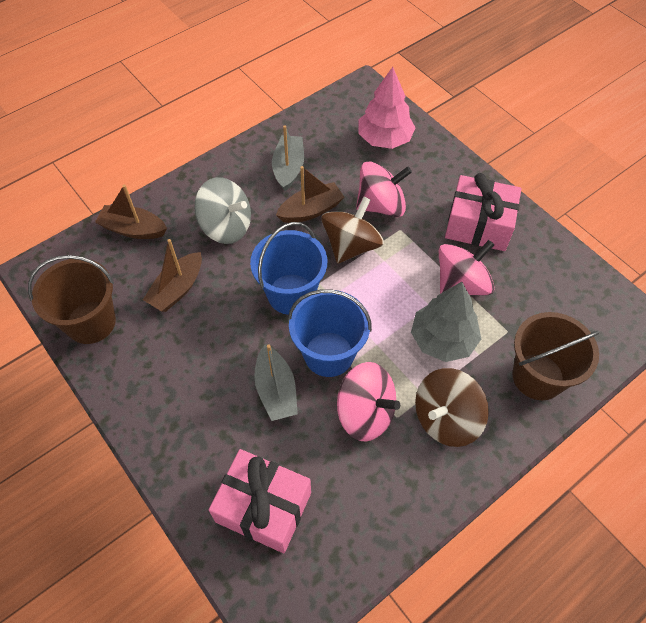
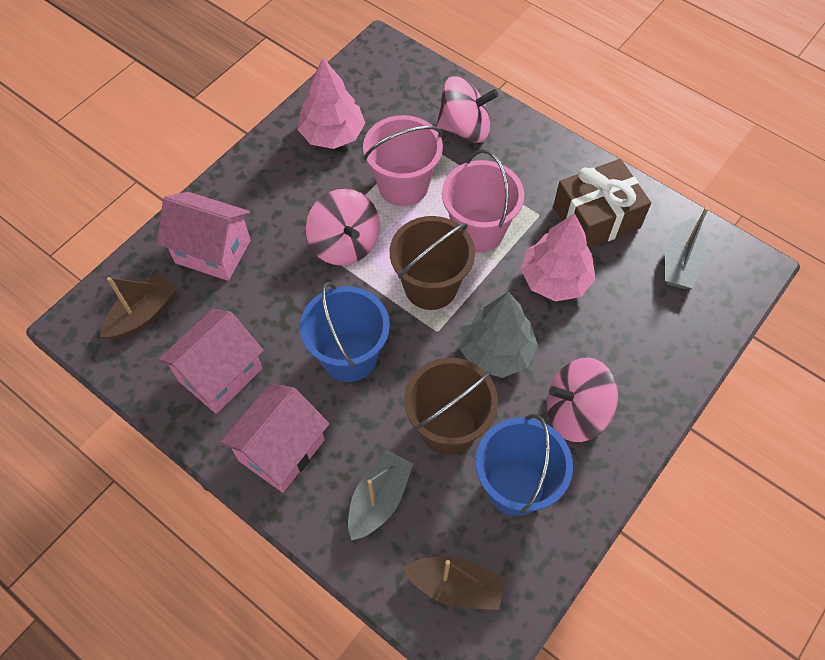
brown boat: 3 -> 2
brown gift: 0 -> 1
brown spinning top: 2 -> 0
grey spinning top: 1 -> 0
pink bucket: 0 -> 2
pink gift: 2 -> 0
pink house: 0 -> 3
pink tree: 1 -> 2

